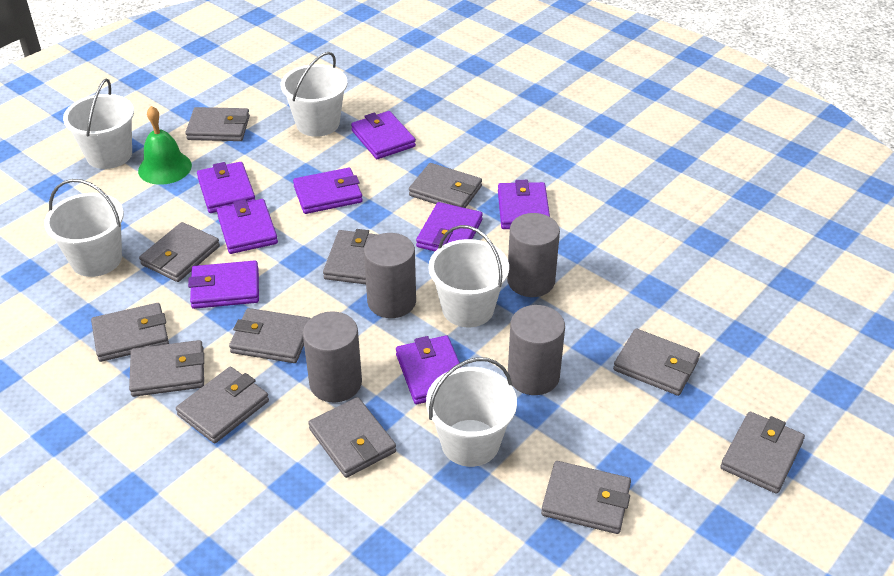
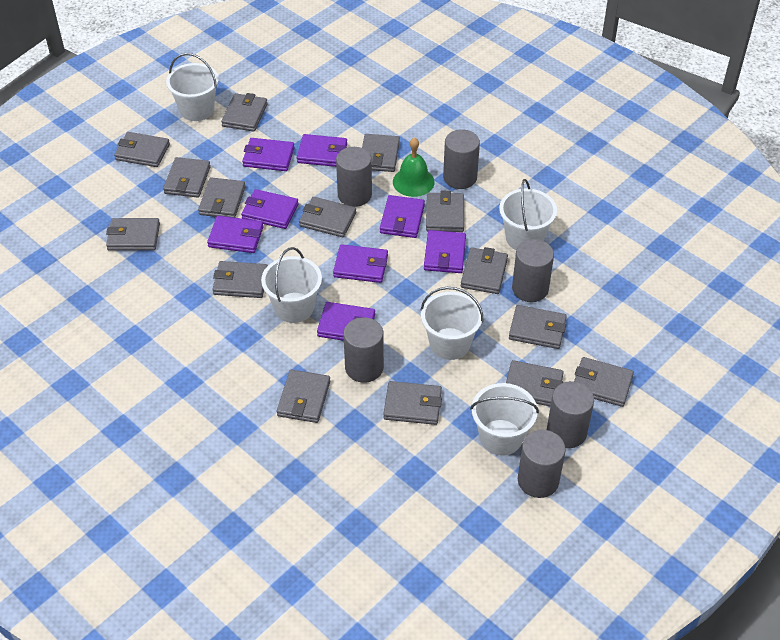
grey cylinder: 4 -> 6
grey wallet: 12 -> 15

